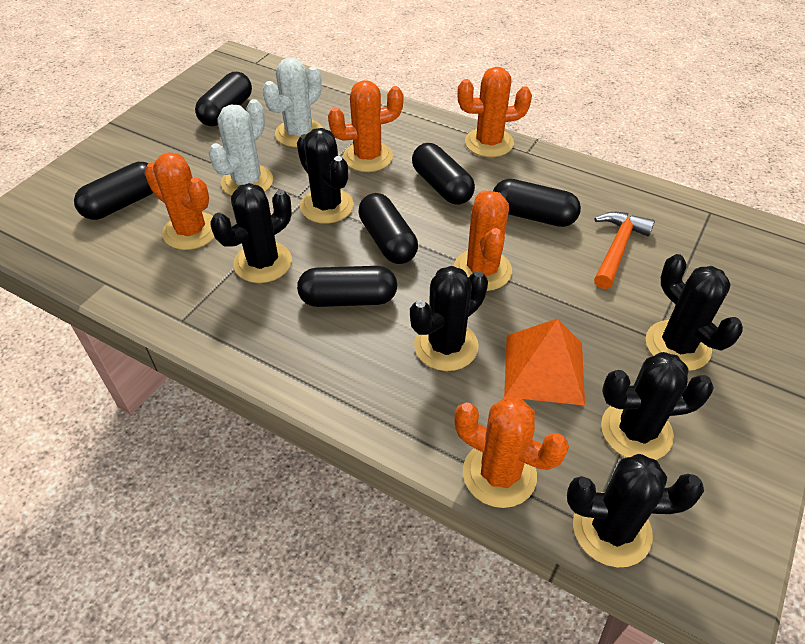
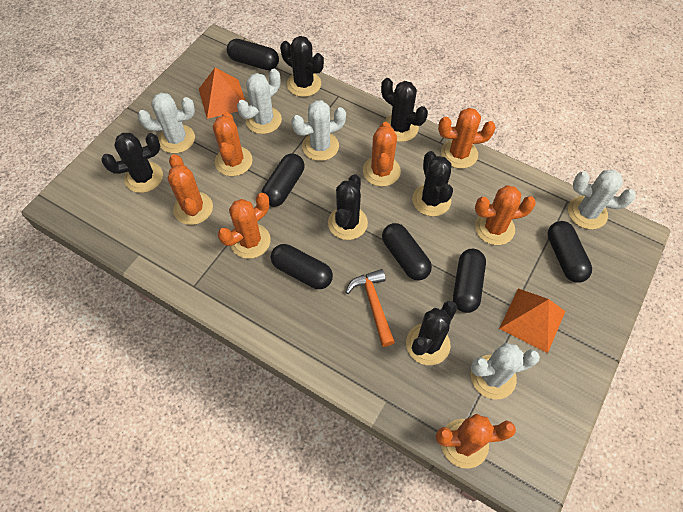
orange cactus: 5 -> 7
orange pyramid: 1 -> 2
white cactus: 2 -> 5

